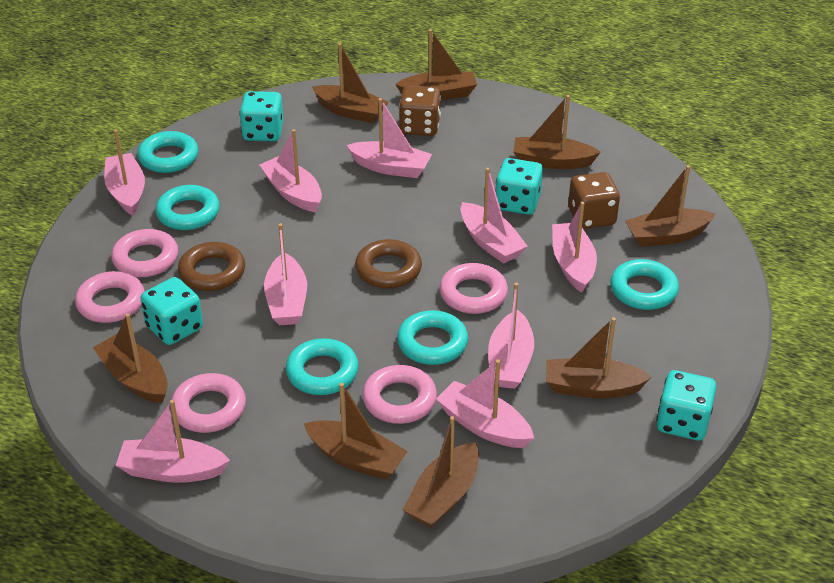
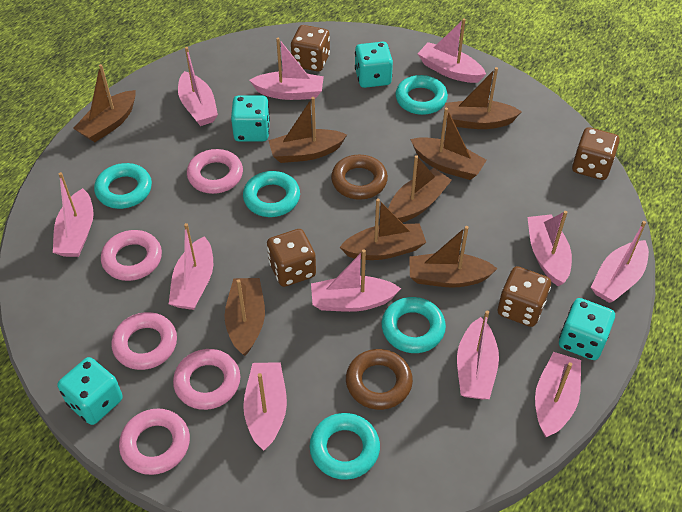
brown dice: 2 -> 4
pink boat: 9 -> 11

